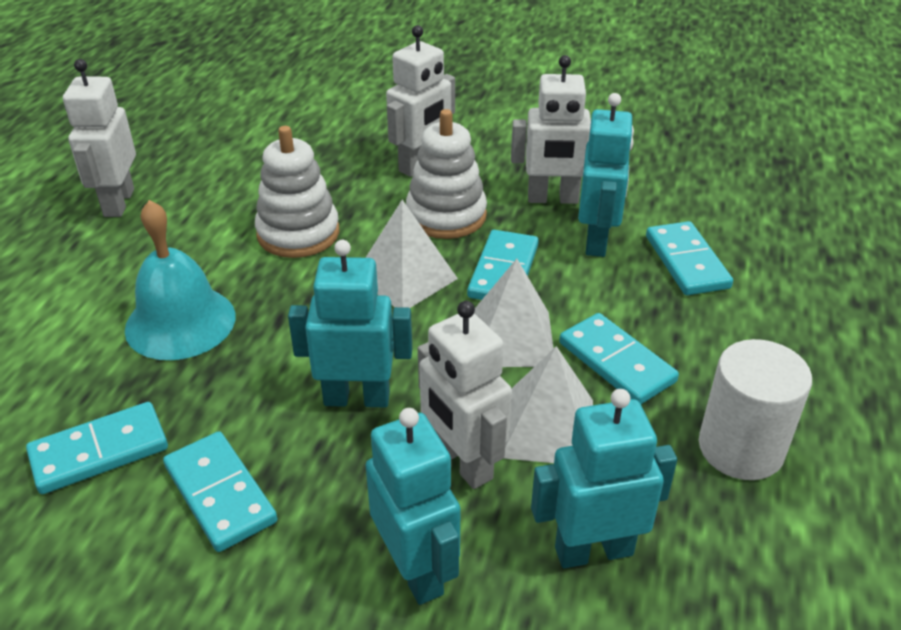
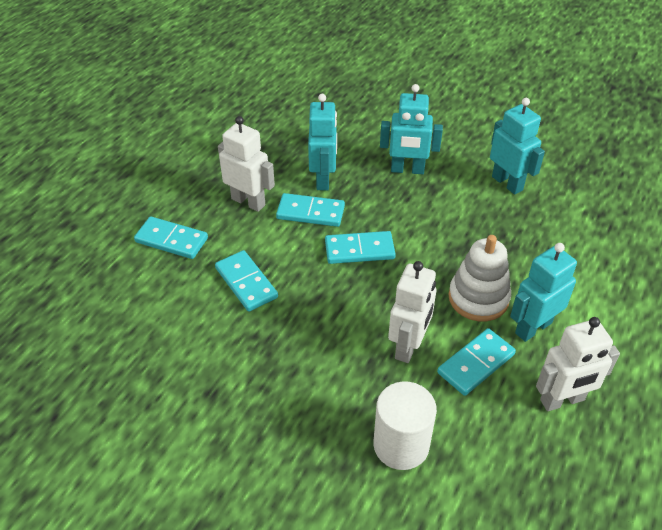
turquoise bell: 1 -> 0
white pyramid: 3 -> 0
white robot: 4 -> 3
white stacking toy: 2 -> 1

